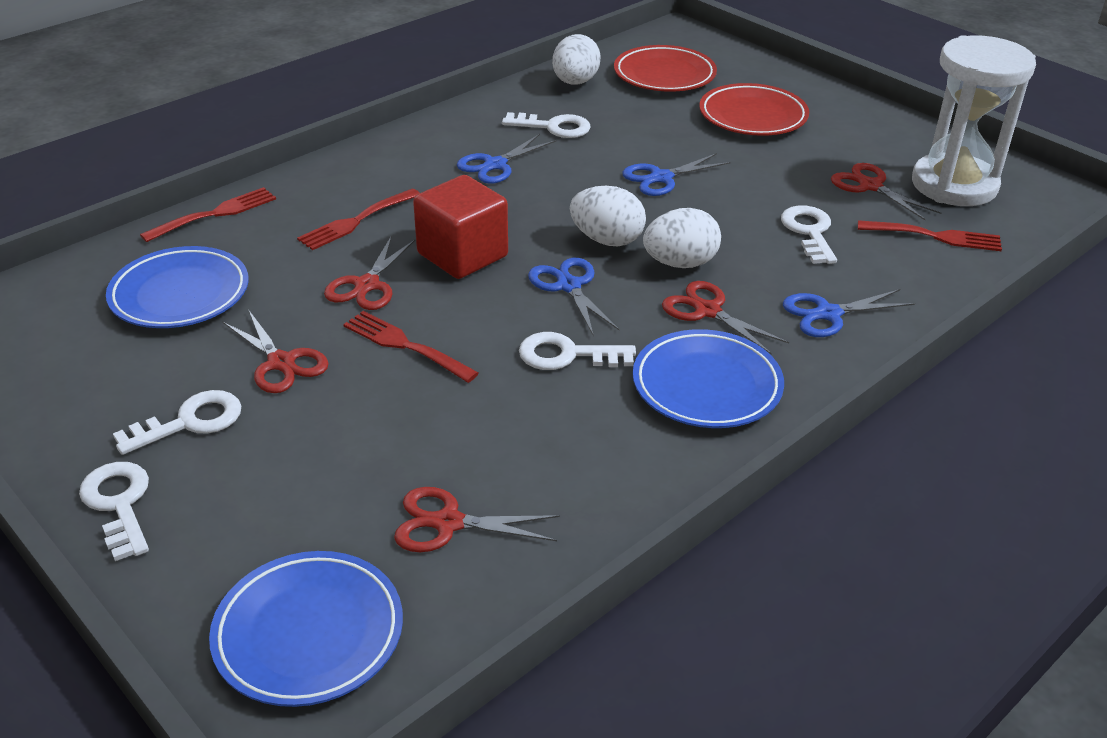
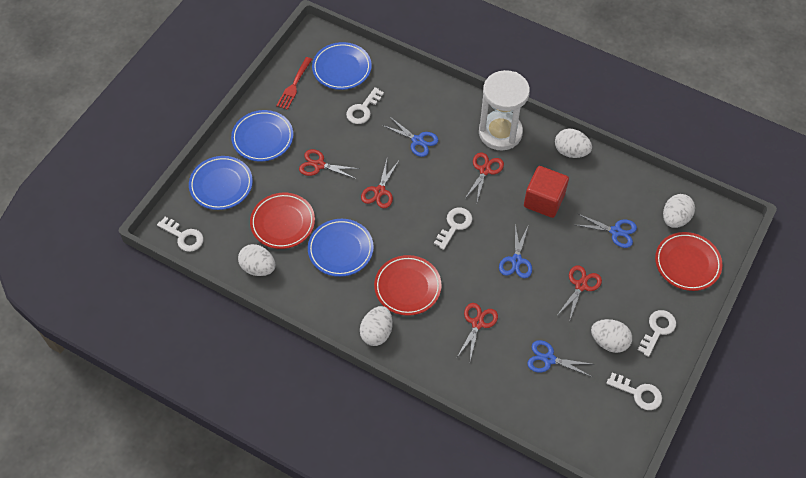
blue plate: 3 -> 4
red fork: 4 -> 1
red plate: 2 -> 3
white egg: 3 -> 5

